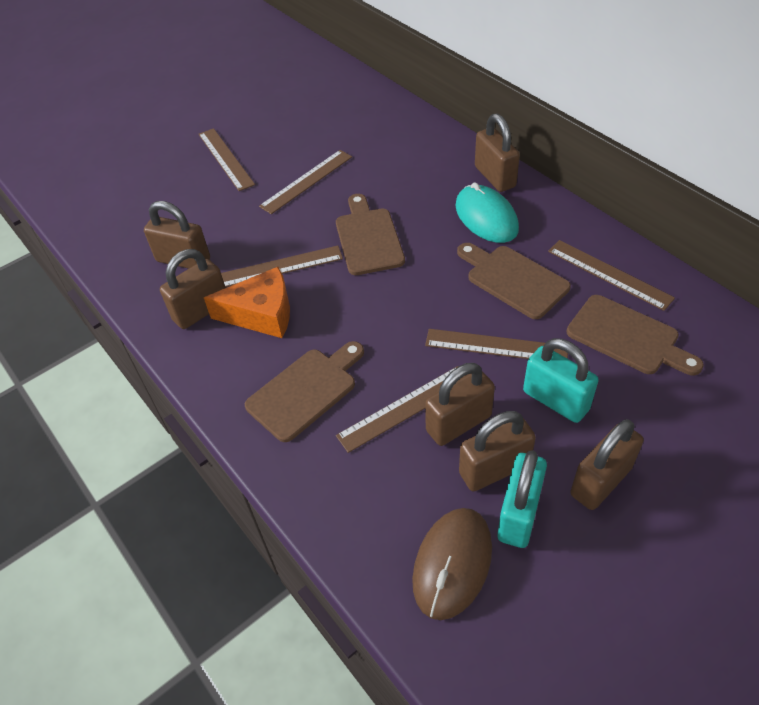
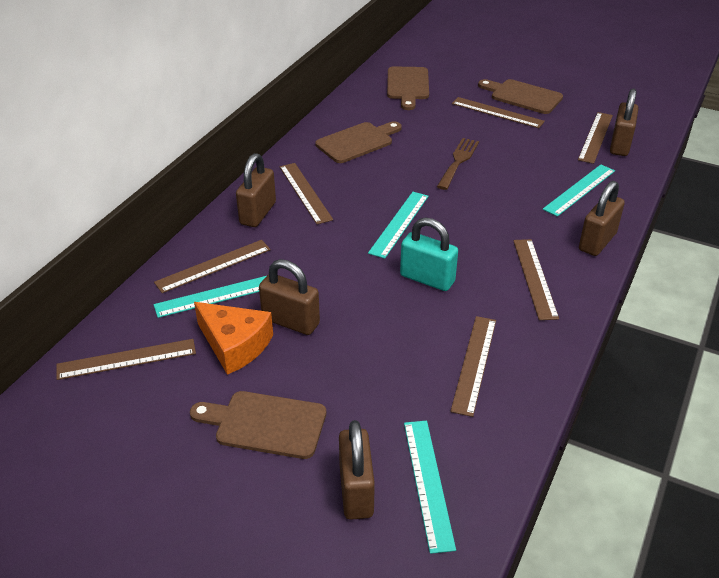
brown fork: 0 -> 1
brown mouse: 1 -> 0
brown padlock: 6 -> 5
brown ruler: 6 -> 7
turquoise mouse: 1 -> 0
turquoise padlock: 2 -> 1
turquoise ruler: 0 -> 4

